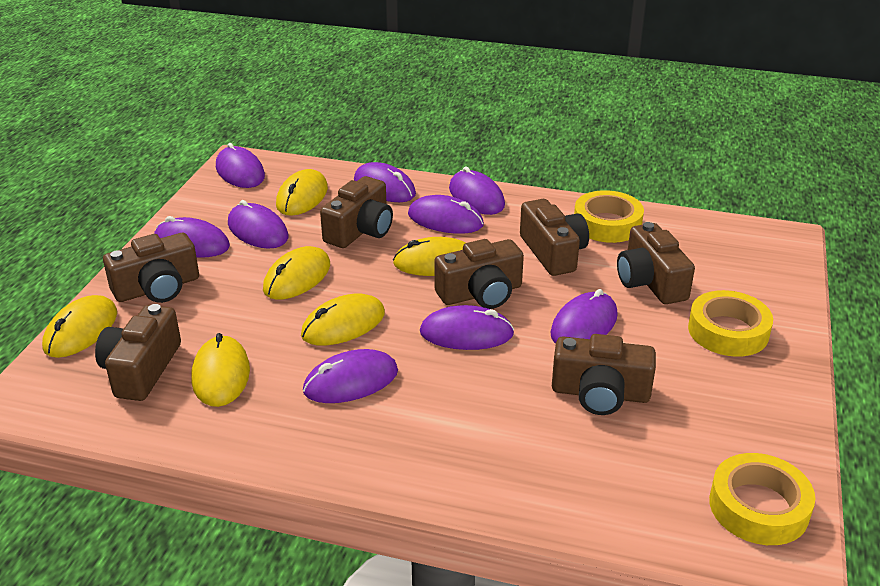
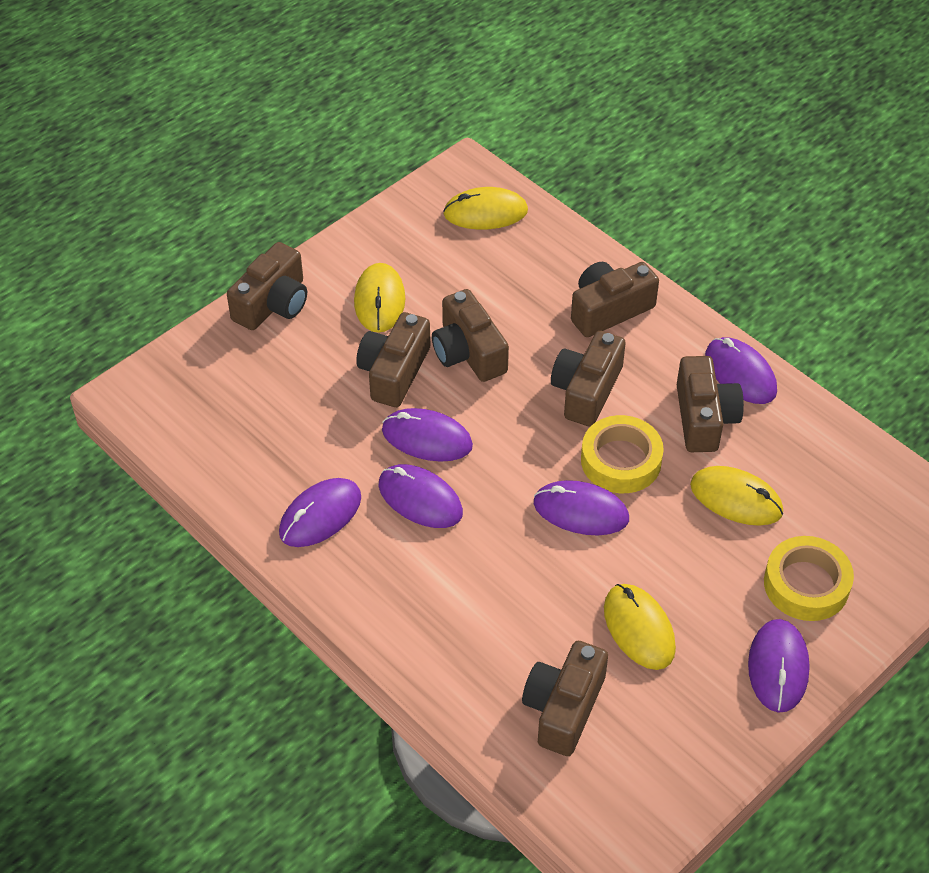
purple mouse: 9 -> 6
yellow mouse: 6 -> 4
yellow tape: 3 -> 2

